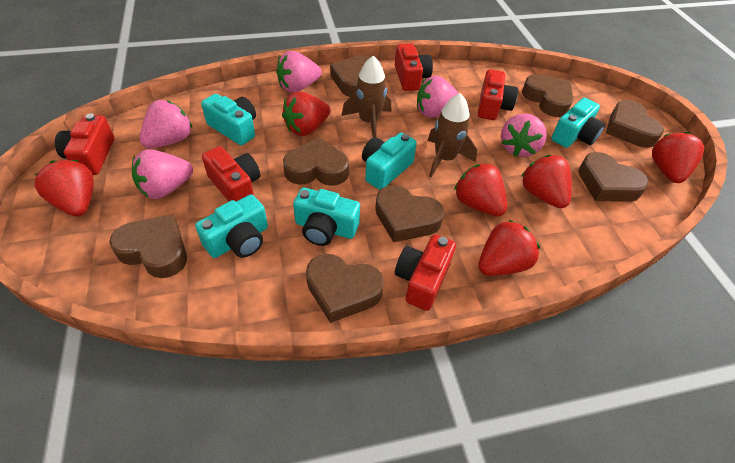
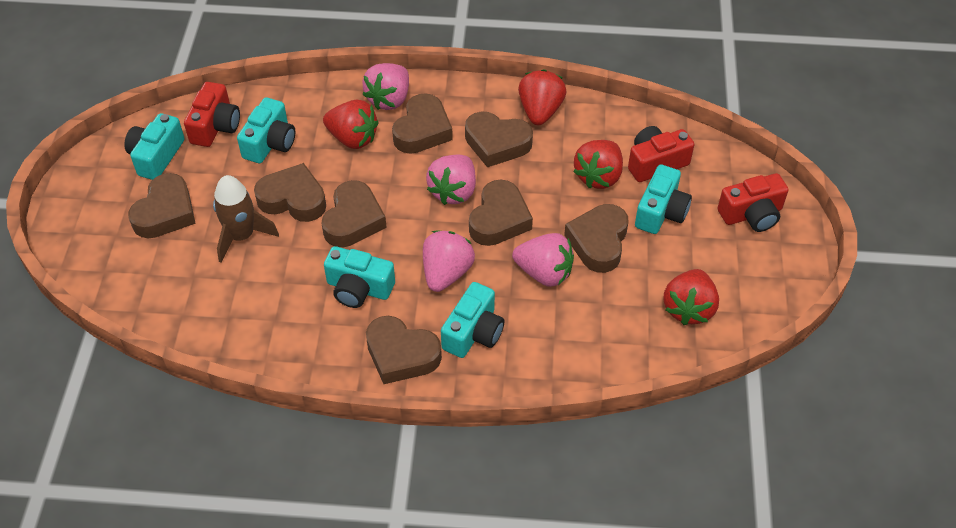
brown rocket: 2 -> 1
pink strawberry: 5 -> 4
red camera: 5 -> 3
red strawberry: 6 -> 4

